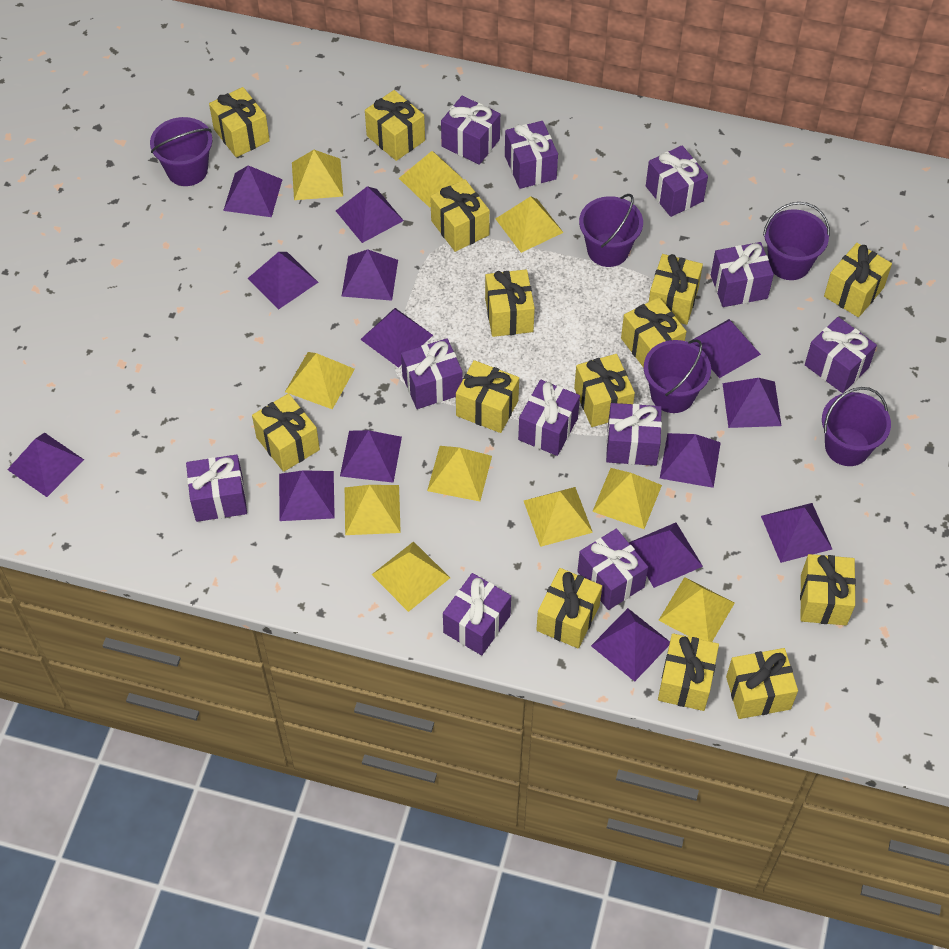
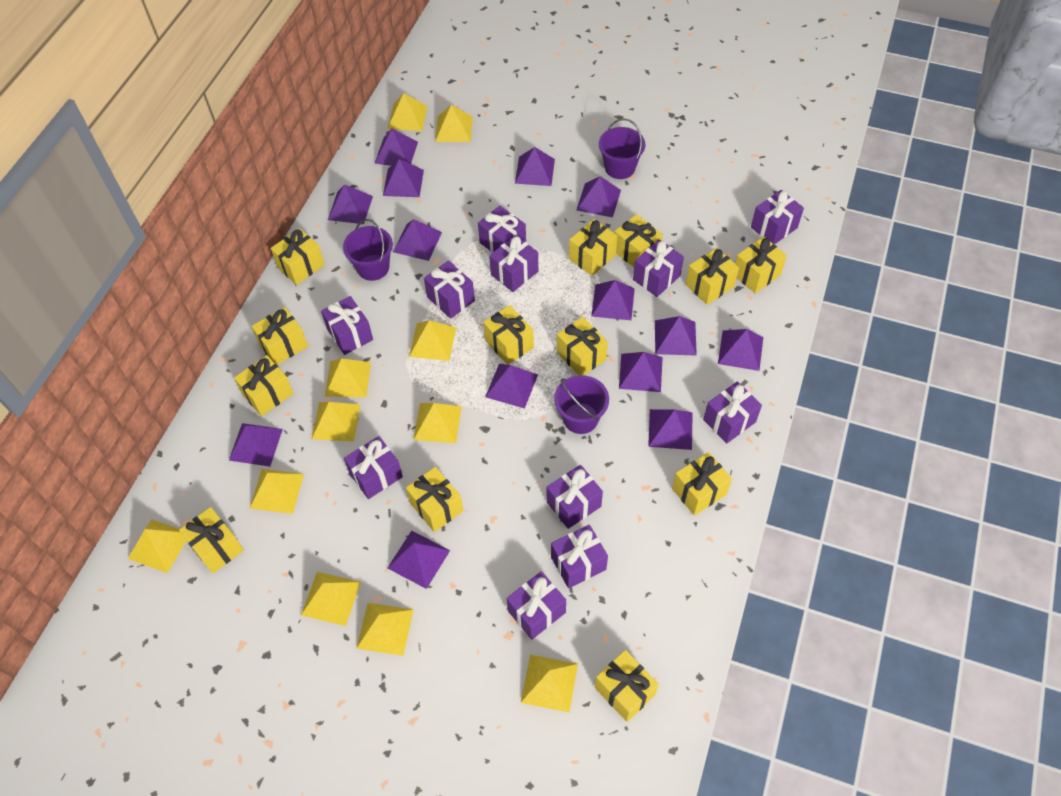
purple bucket: 5 -> 3
yellow gift: 14 -> 13
yellow pyramid: 10 -> 11

